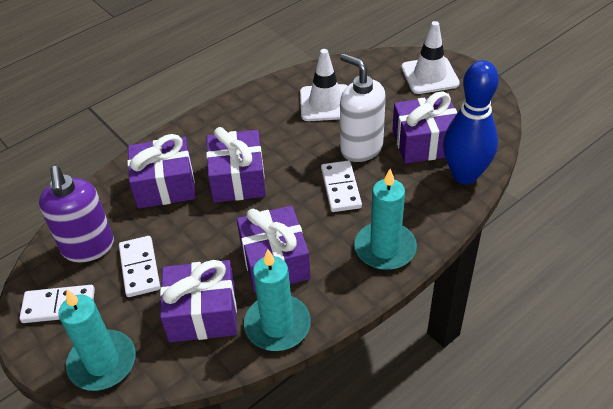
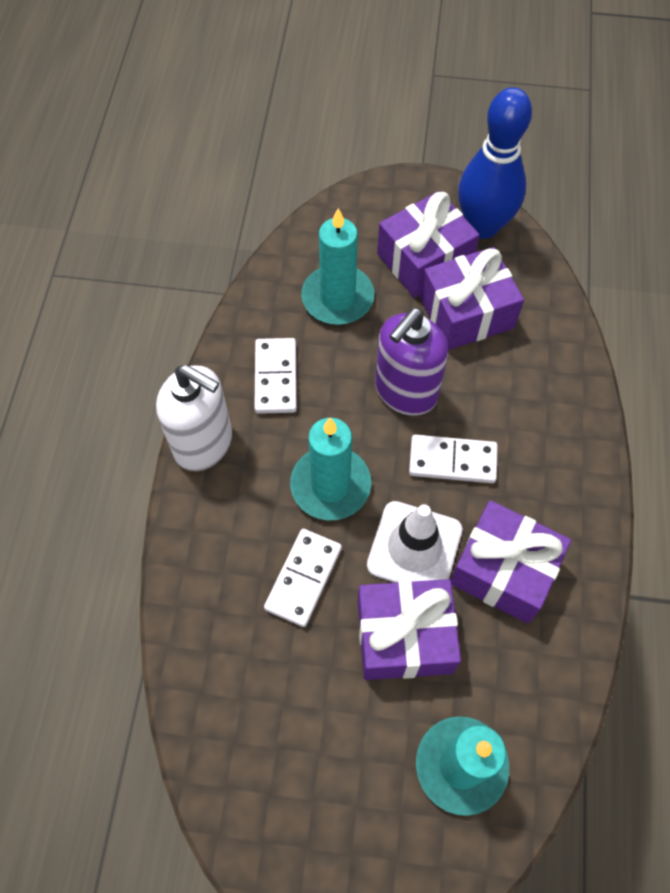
purple gift: 5 -> 4
white traffic cone: 2 -> 1

